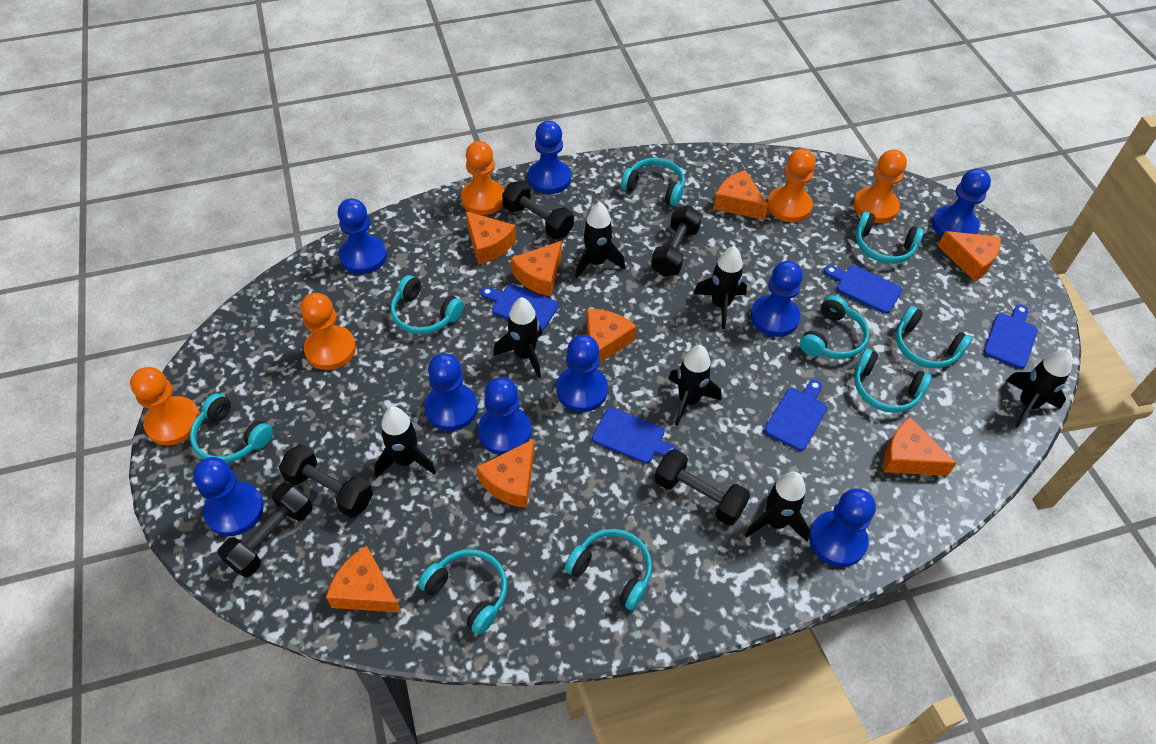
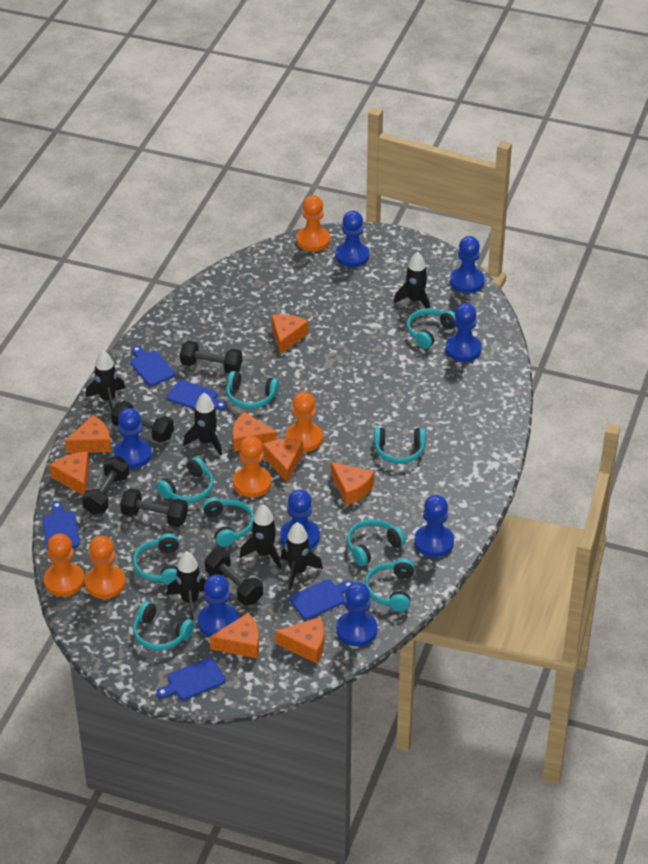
black rocket: 7 -> 6
blue pawn: 9 -> 8

